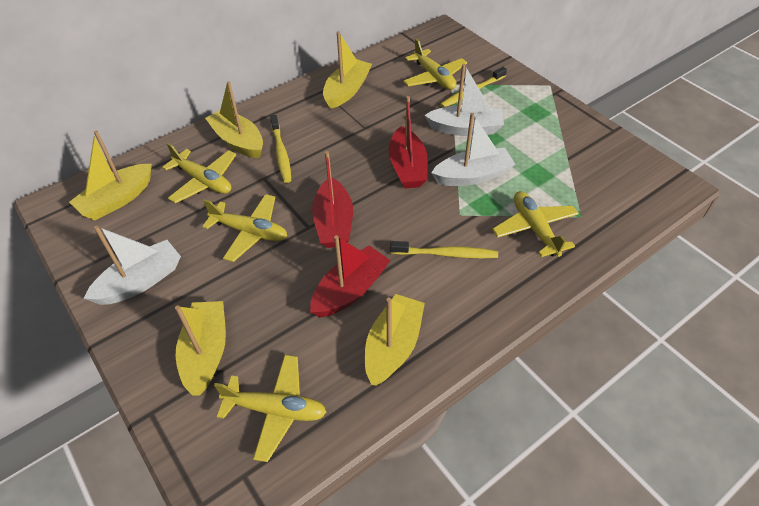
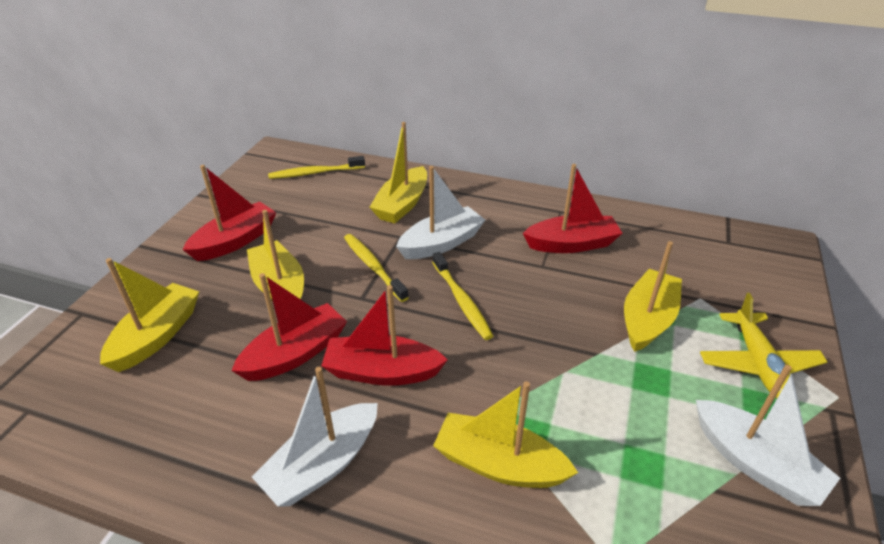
red boat: 3 -> 4
yellow plane: 5 -> 1

